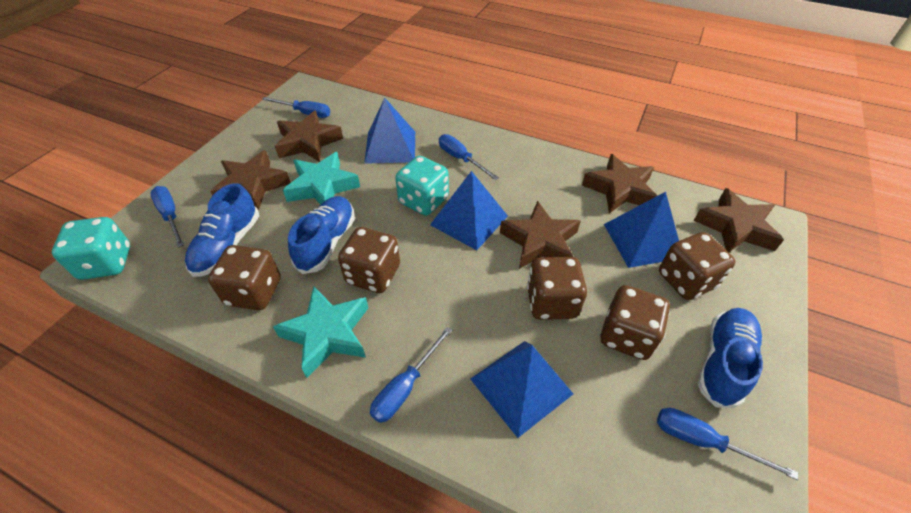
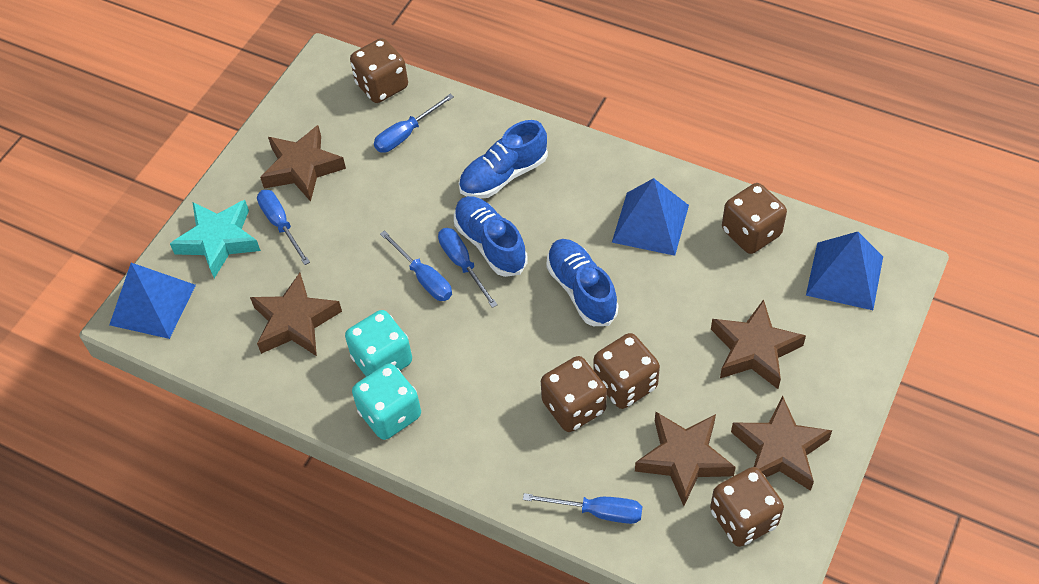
blue pyramid: 4 -> 3
turquoise star: 2 -> 1

